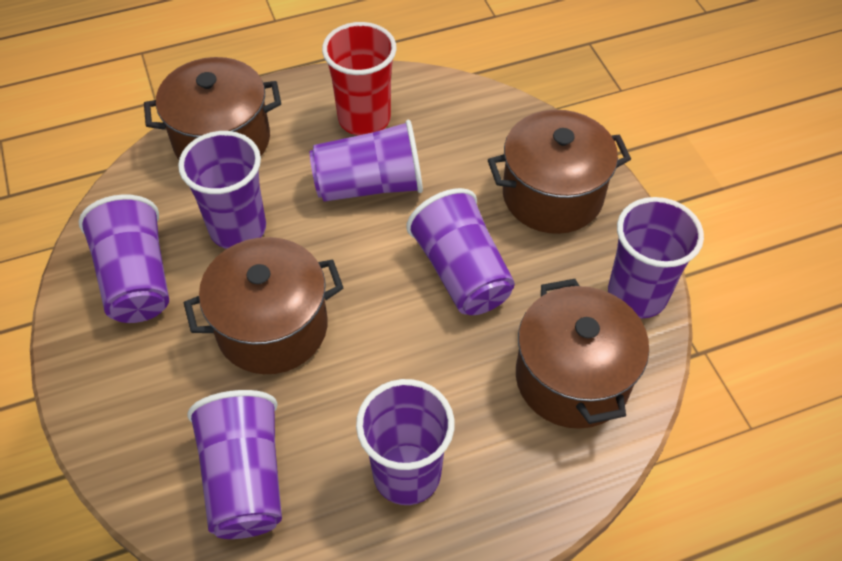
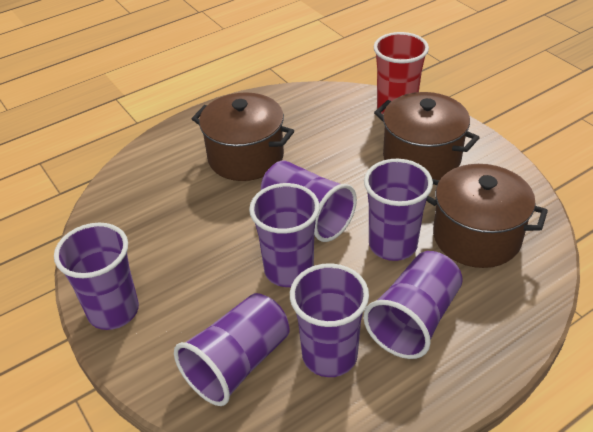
brown pot: 4 -> 3

